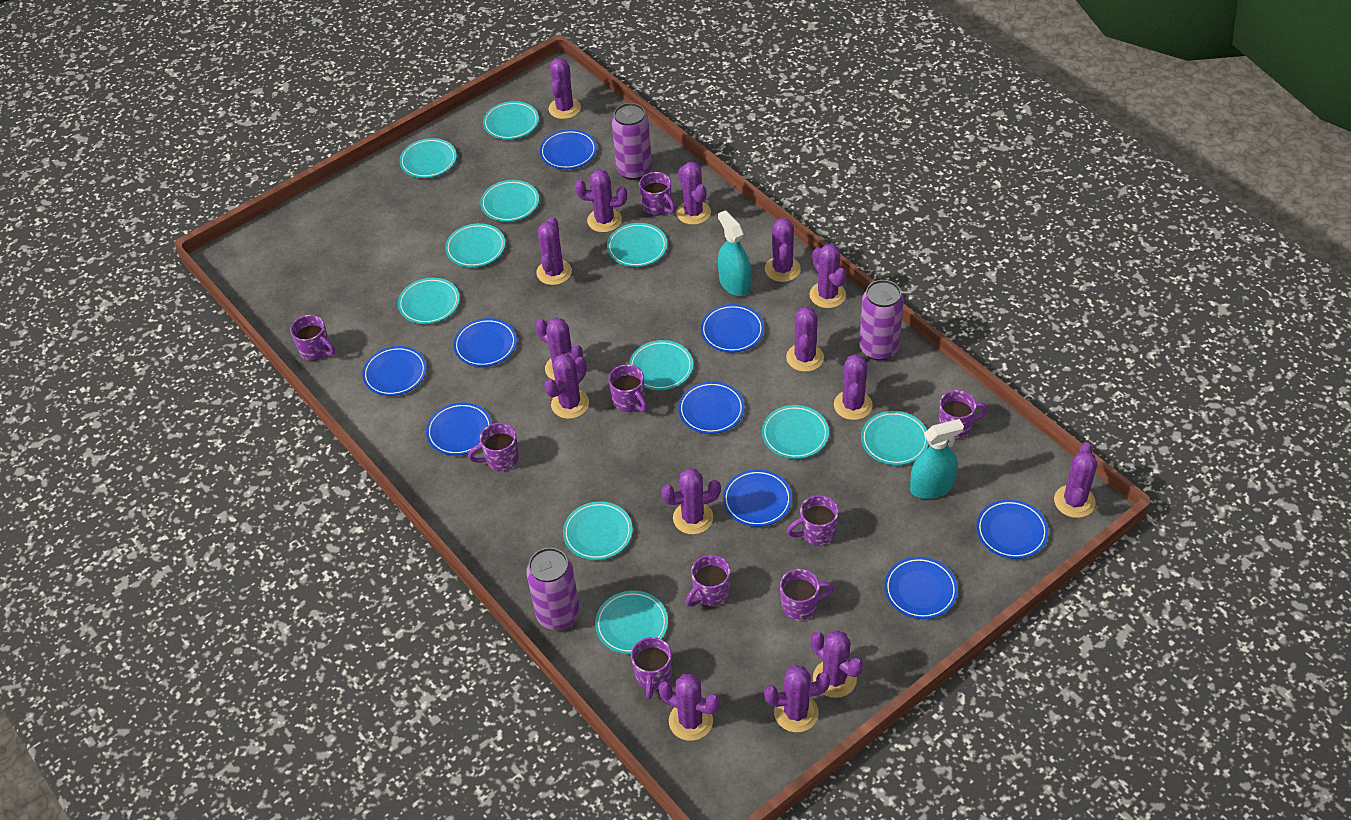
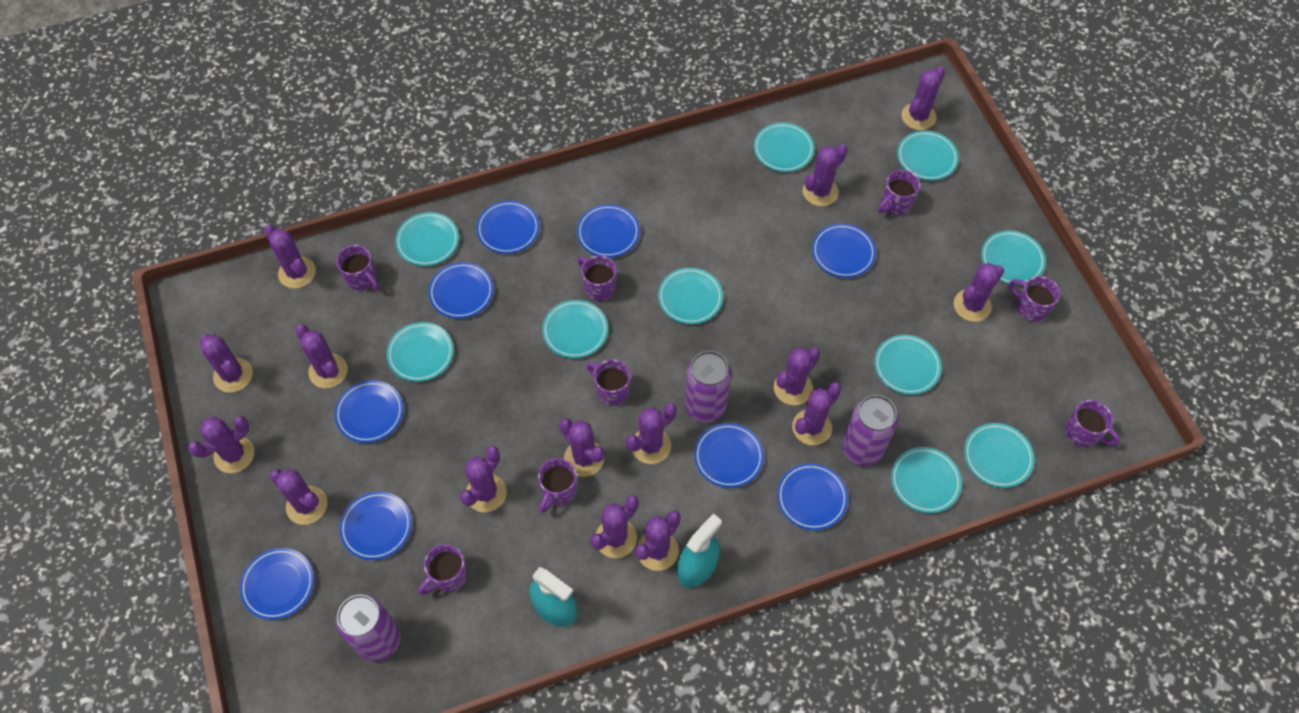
purple mug: 9 -> 8
turquoise plate: 11 -> 10

